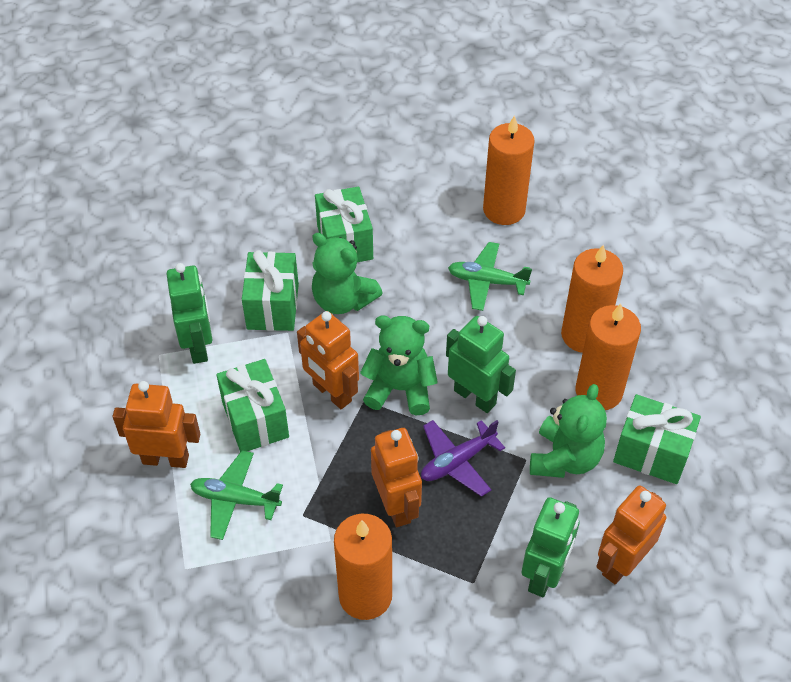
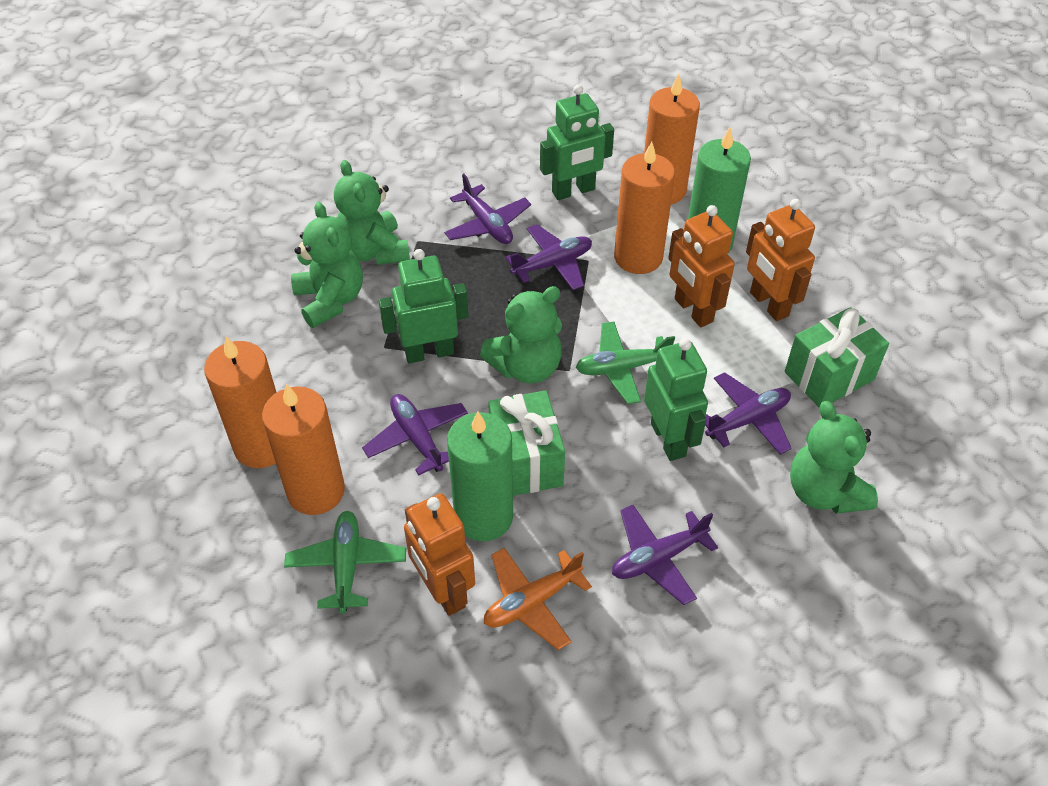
green candle: 0 -> 2
green gift: 4 -> 2
green teddy bear: 3 -> 4
orange plane: 0 -> 1
orange robot: 4 -> 3
purple plane: 1 -> 5

